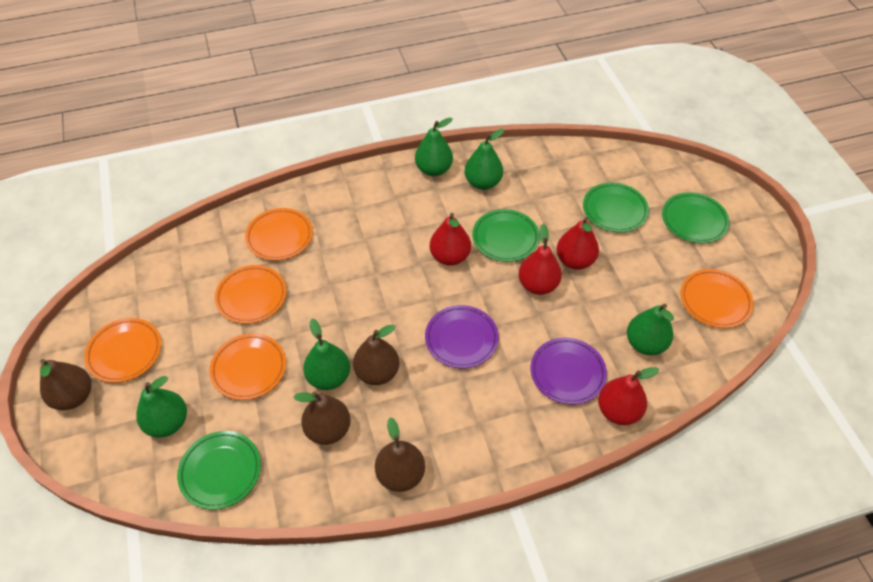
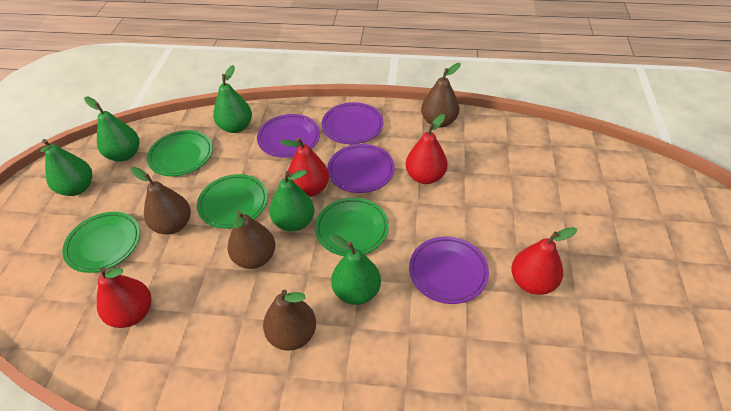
orange plate: 5 -> 0
purple plate: 2 -> 4

